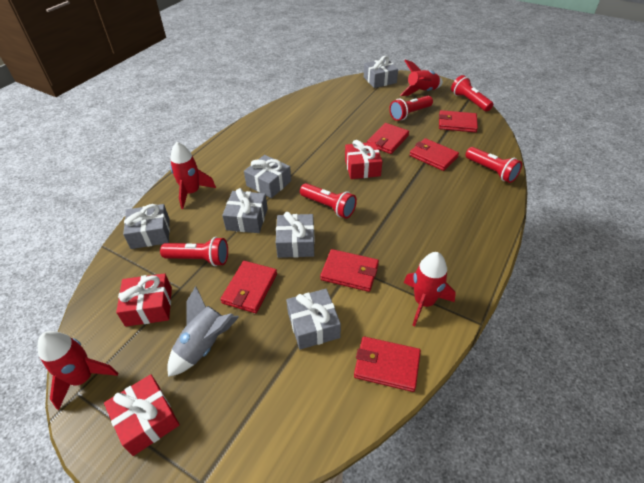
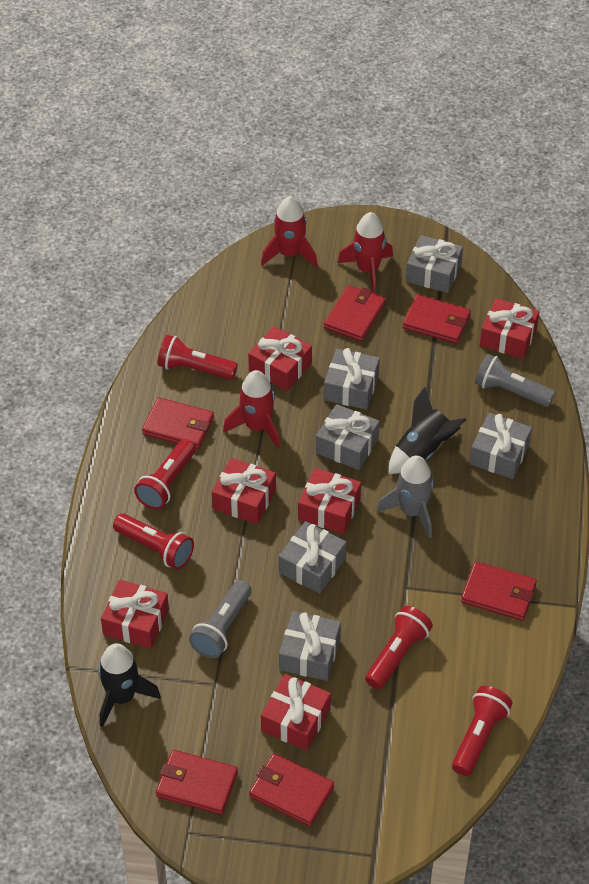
black rocket: 0 -> 2
grey flashlight: 0 -> 2
red gift: 3 -> 6
red rocket: 4 -> 3

